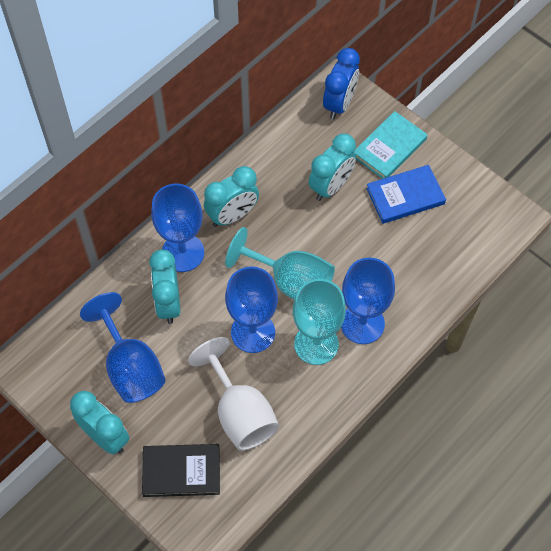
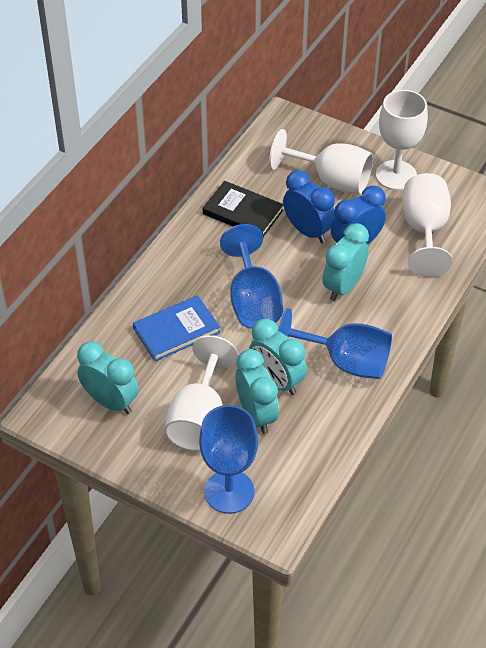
blue clock: 1 -> 2
blue goblet: 4 -> 3
turquoise book: 1 -> 0
turquoise goblet: 2 -> 0
white goblet: 1 -> 4

